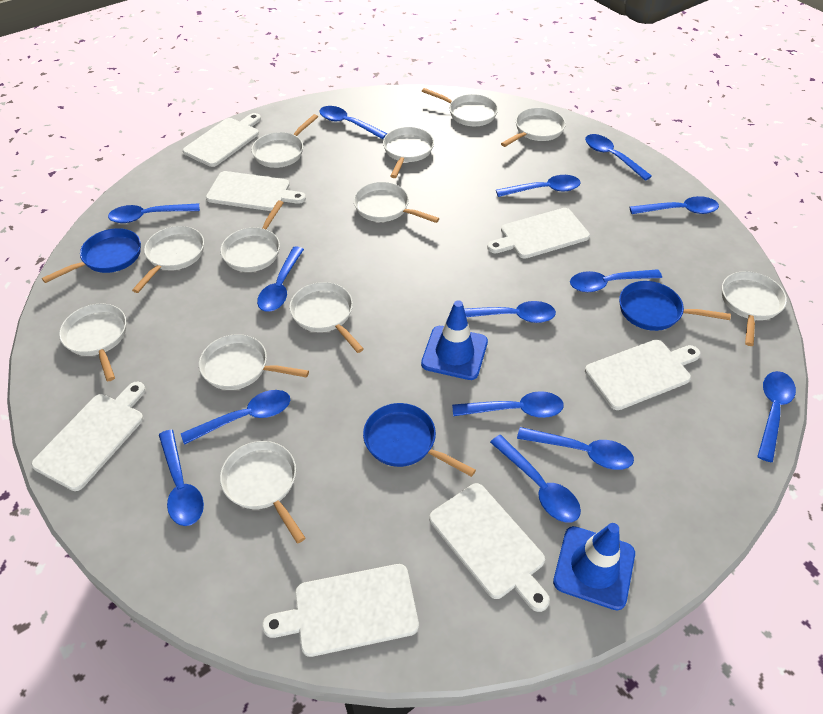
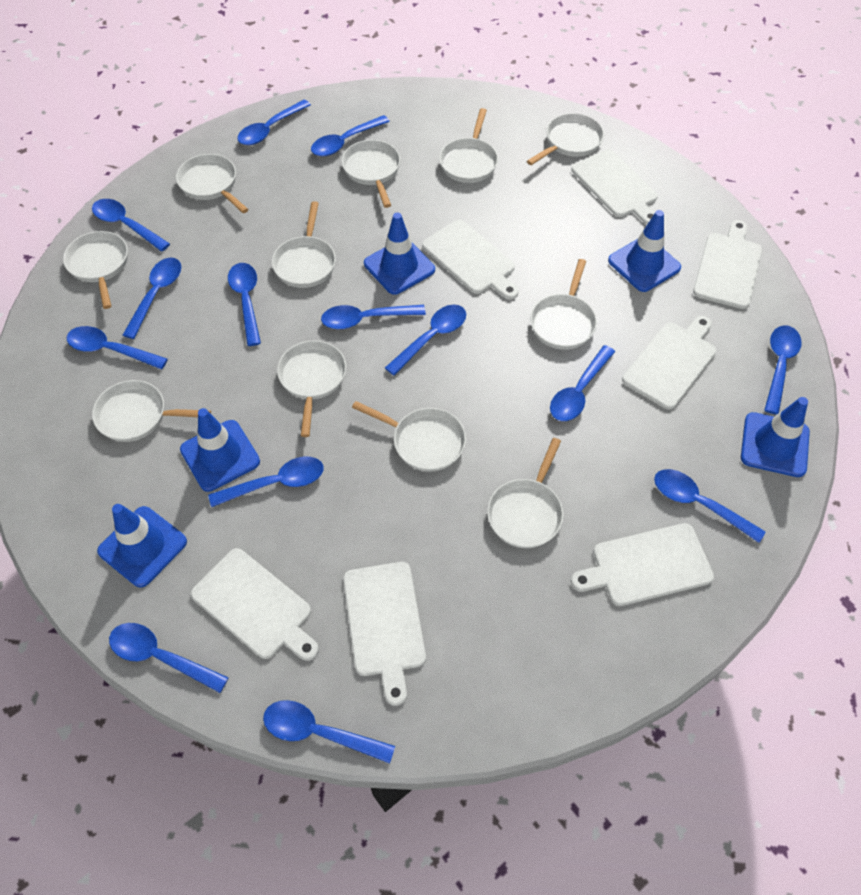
blue pan: 3 -> 0
blue traffic cone: 2 -> 5
white pan: 12 -> 11

